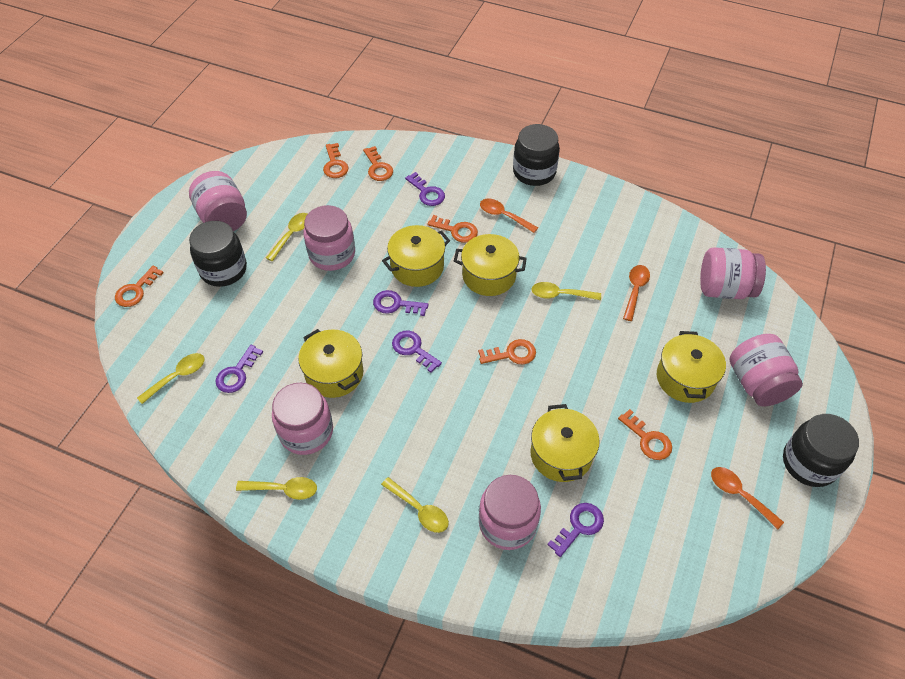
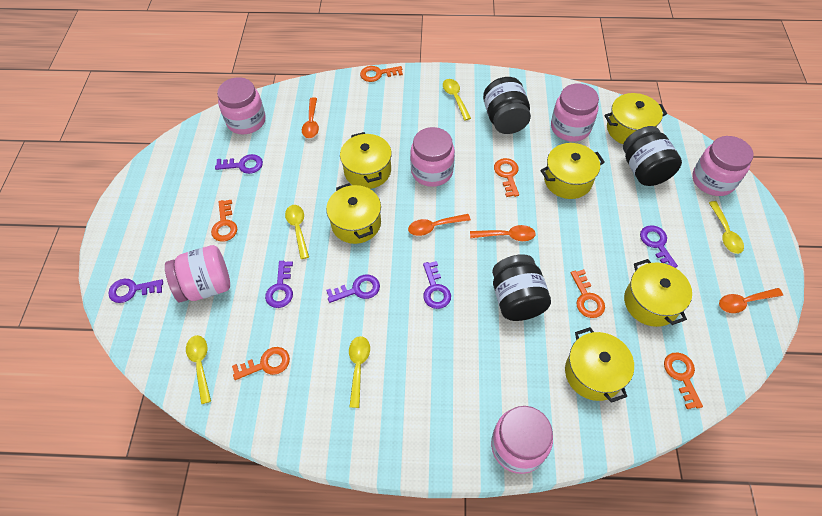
orange spoon: 3 -> 4
purple key: 5 -> 6
yellow pot: 5 -> 6

